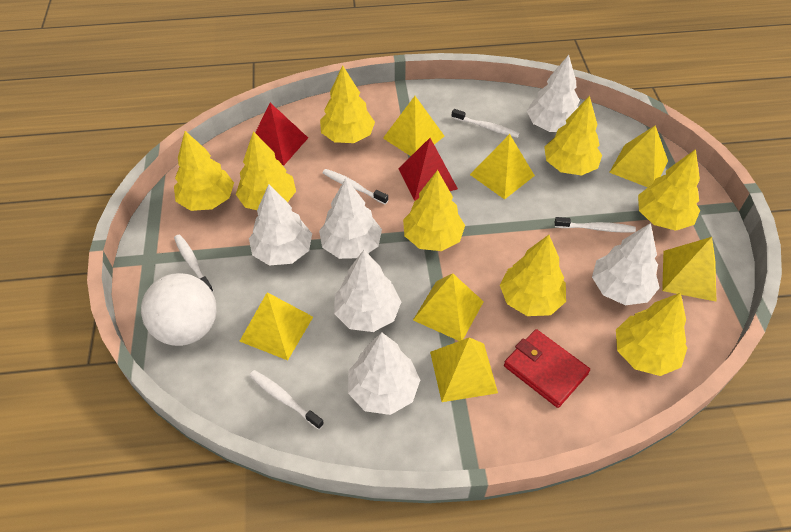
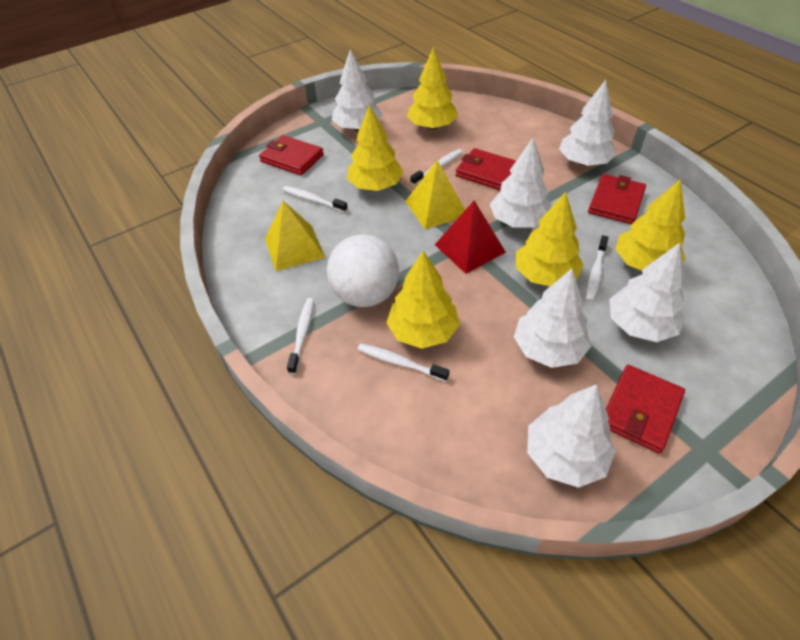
red pyramid: 2 -> 1
red wallet: 1 -> 4
yellow pyramid: 7 -> 2
yellow tree: 8 -> 5

